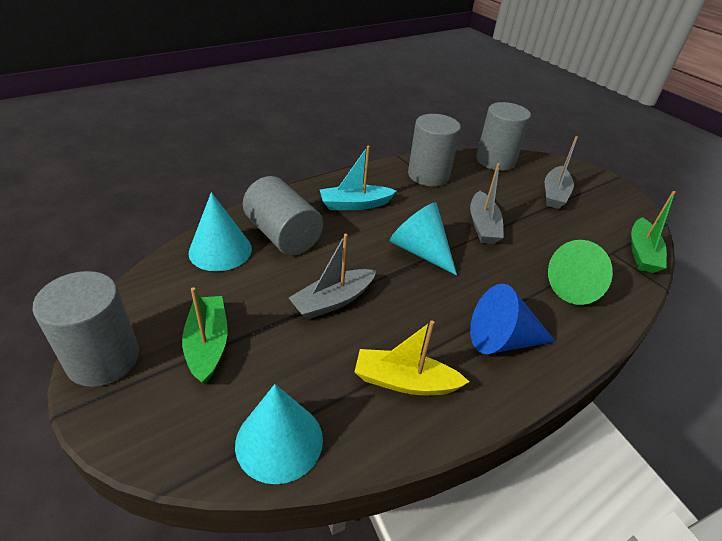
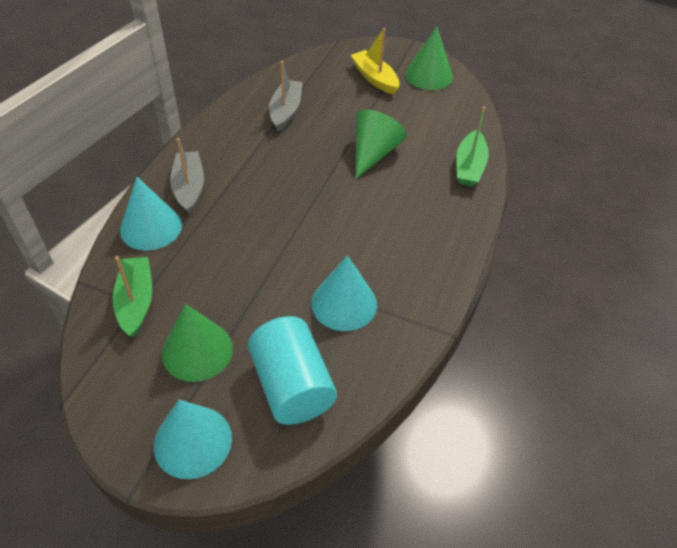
blue cone: 1 -> 0
green cone: 1 -> 3
grey boat: 3 -> 2
grey cylinder: 4 -> 0
turquoise boat: 1 -> 0
turquoise cylinder: 0 -> 1

